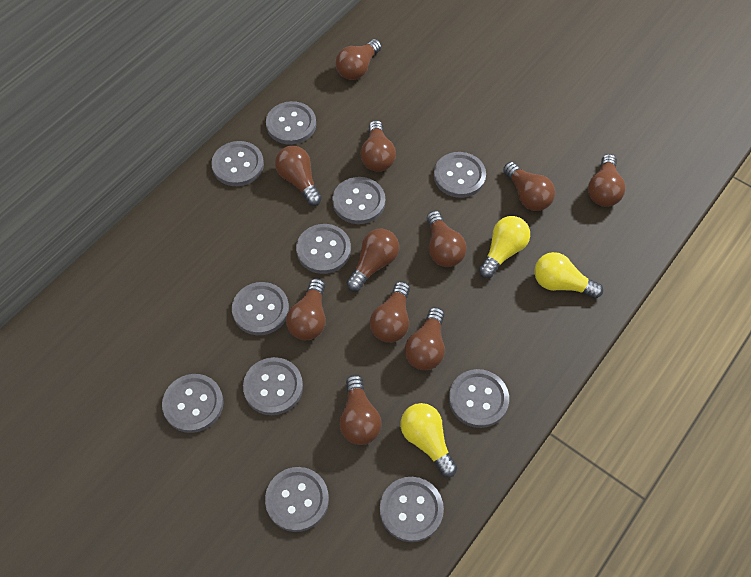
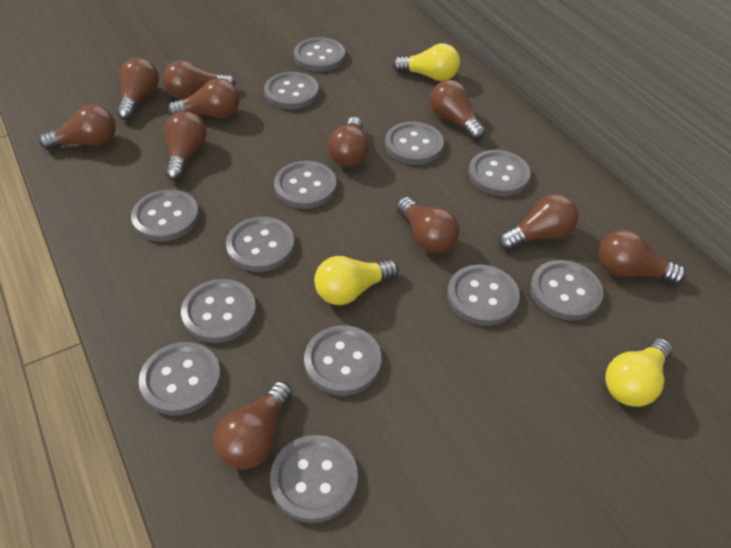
grey button: 11 -> 13

